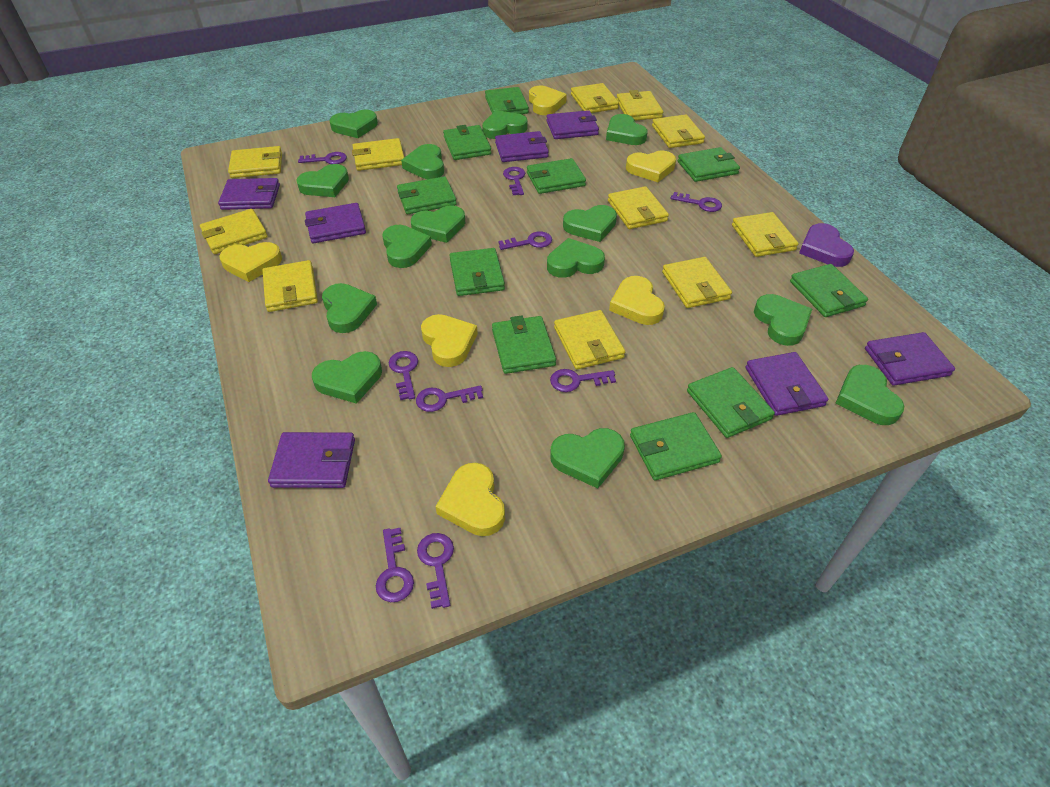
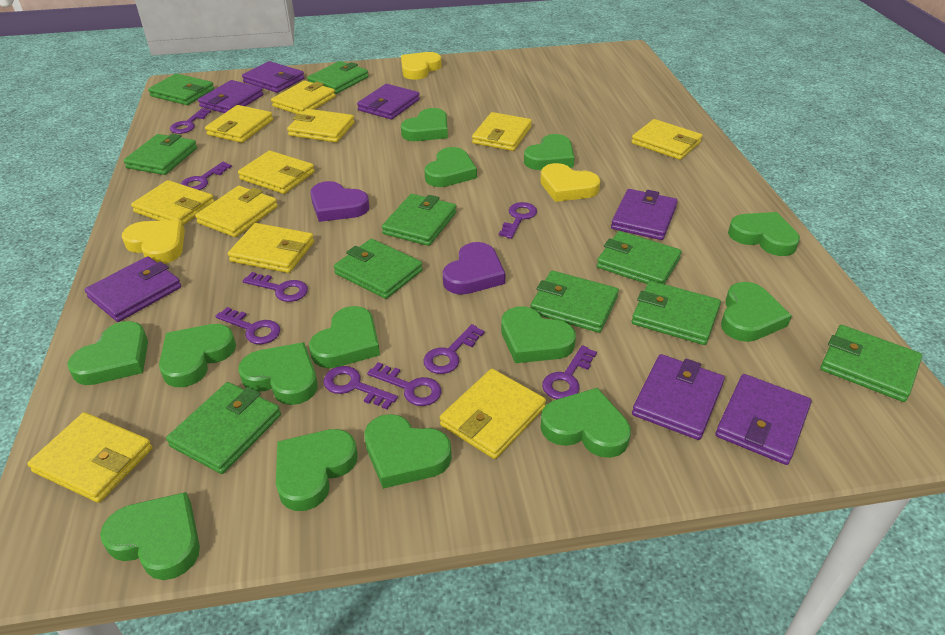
purple heart: 1 -> 2
yellow heart: 6 -> 3

